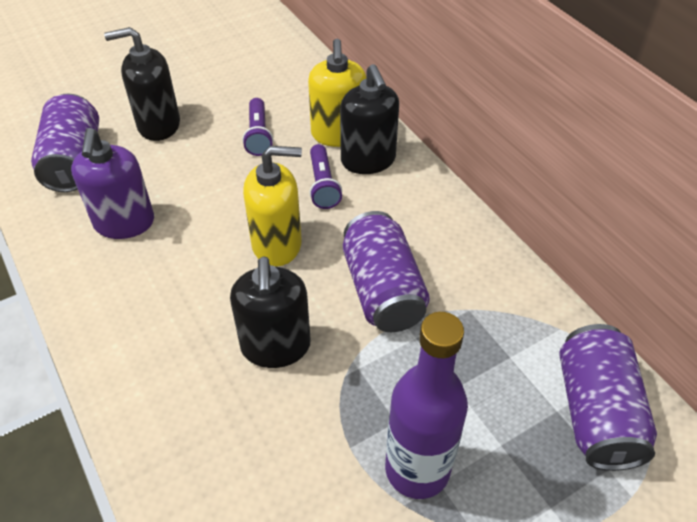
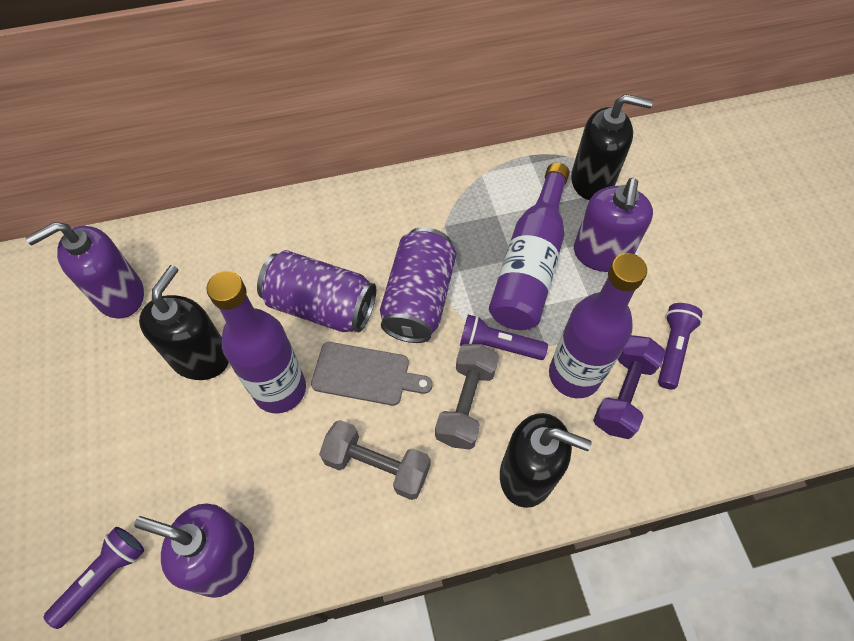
grey cutting board: 0 -> 1
grey dumbbell: 0 -> 2
purple bottle: 1 -> 3
purple can: 3 -> 2
purple dumbbell: 0 -> 1
purple flashlight: 2 -> 3
purple soap dispenser: 1 -> 3
yellow soap dispenser: 2 -> 0

